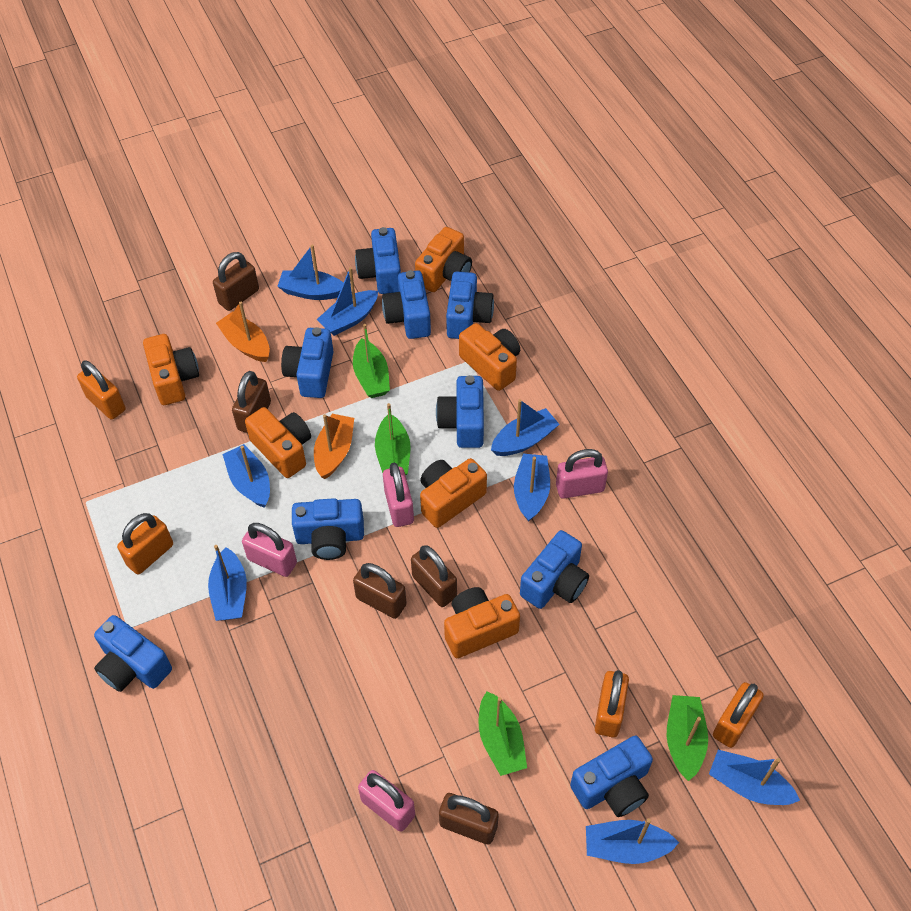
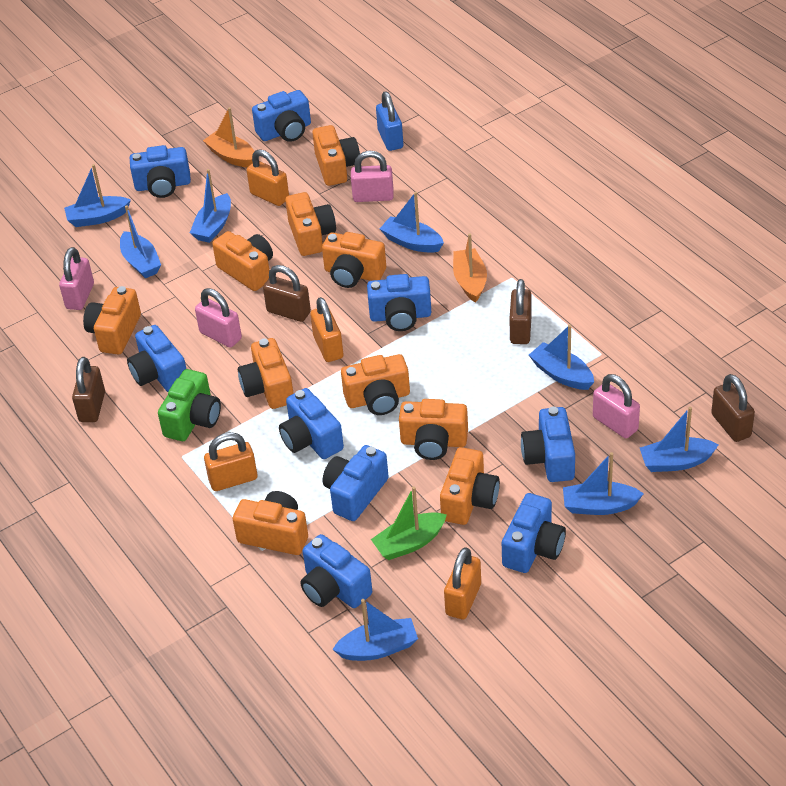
blue padlock: 0 -> 1
brown padlock: 5 -> 4
green boat: 4 -> 1
green camera: 0 -> 1
orange camera: 6 -> 10

